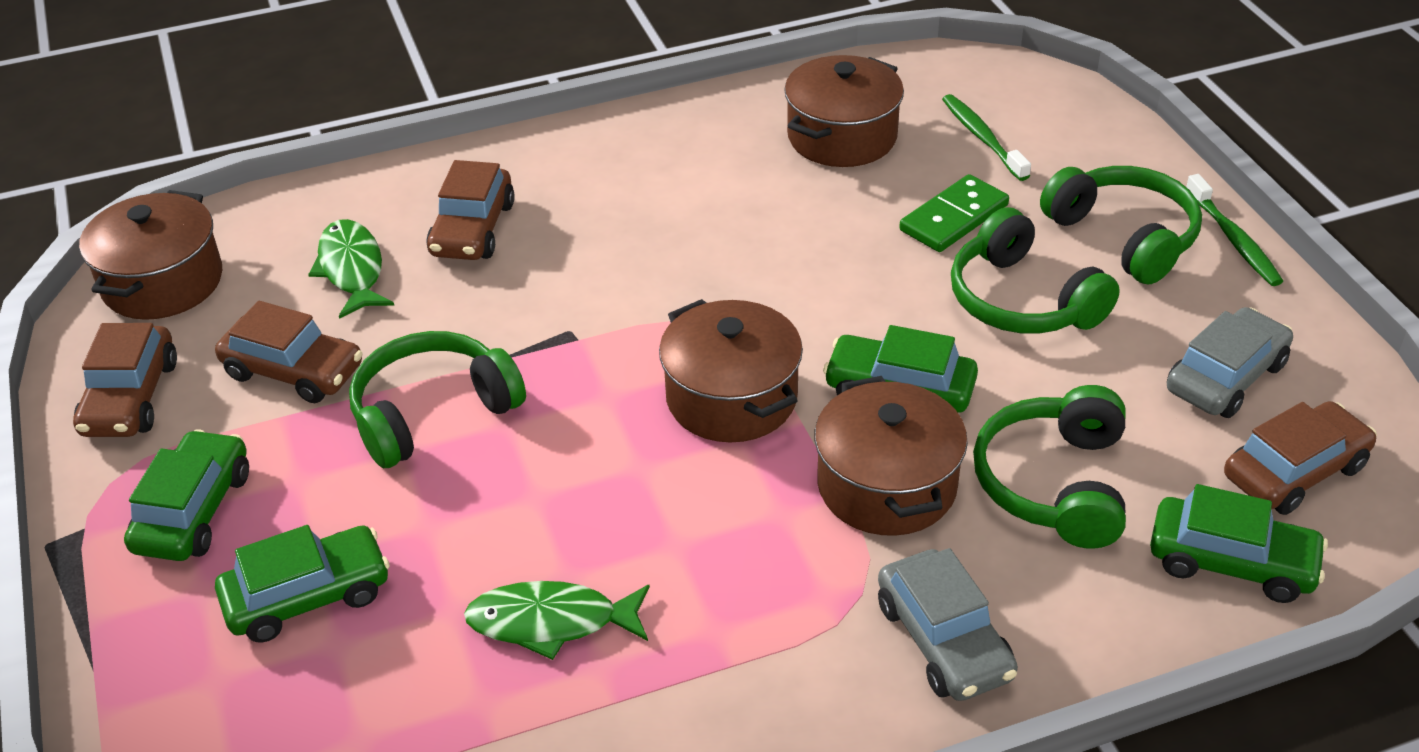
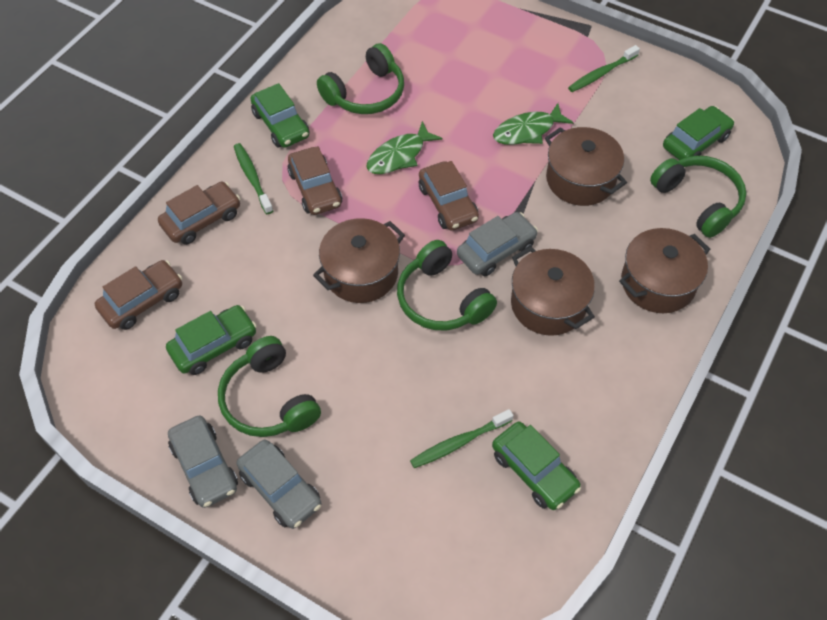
green domino: 1 -> 0
green toothbrush: 2 -> 3
grey car: 2 -> 3

